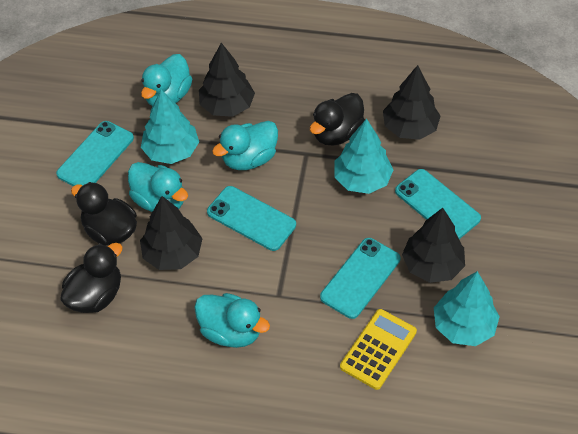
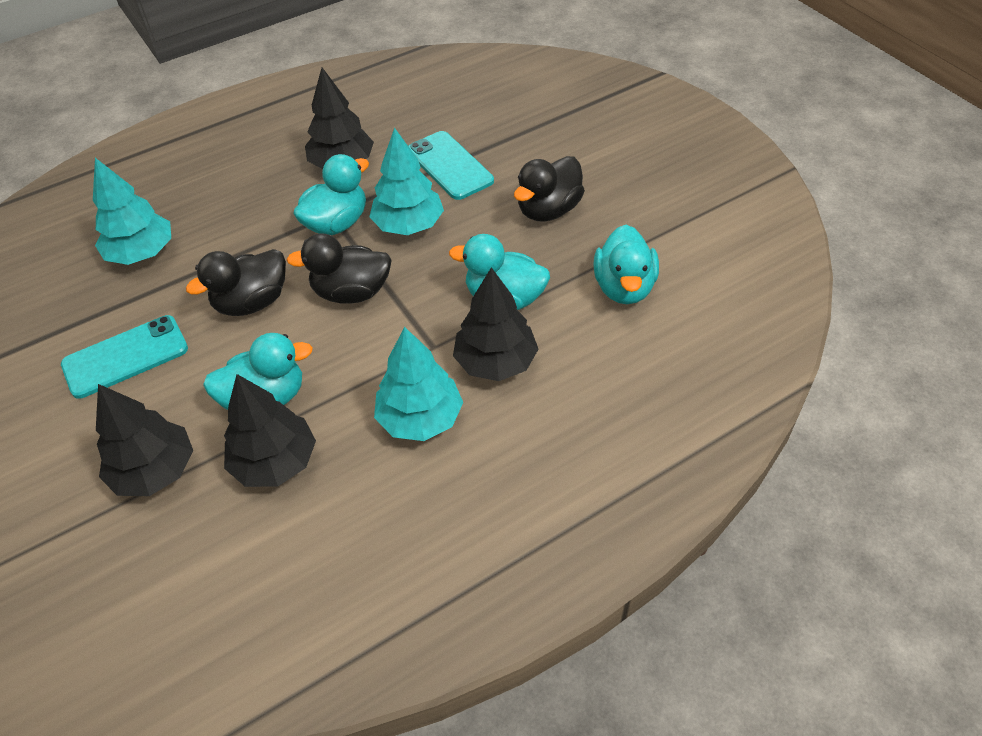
turquoise phone: 4 -> 2
yellow calculator: 1 -> 0

